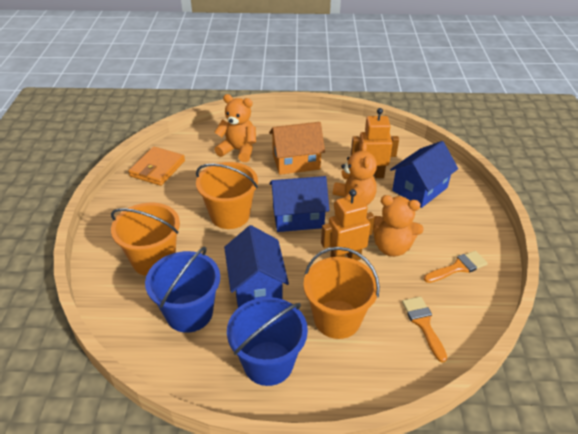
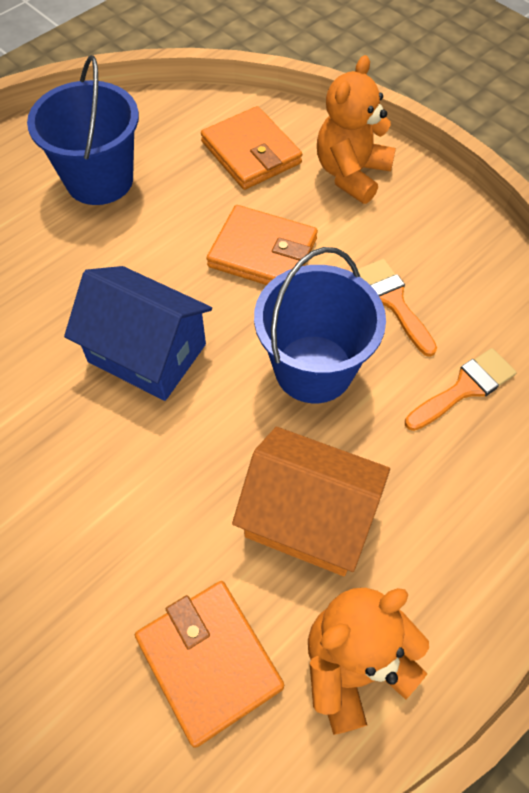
blue house: 3 -> 1
orange bucket: 3 -> 0
orange robot: 2 -> 0
orange teddy bear: 3 -> 2
orange wallet: 1 -> 3

